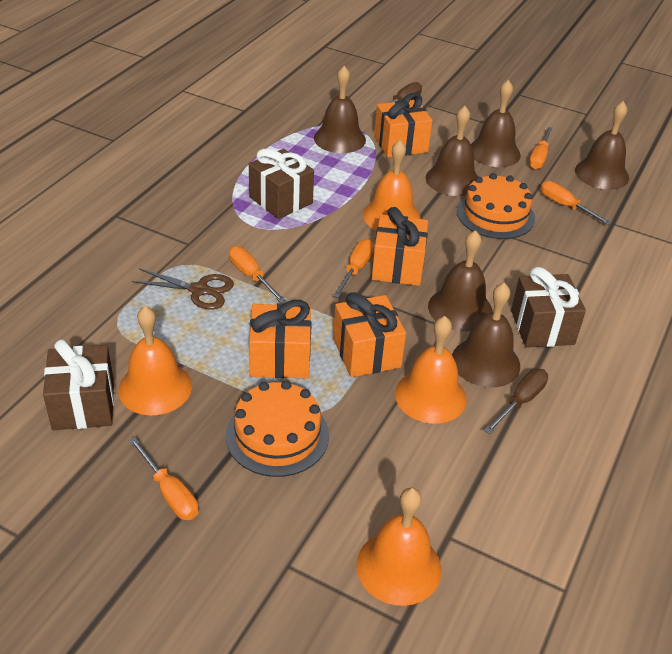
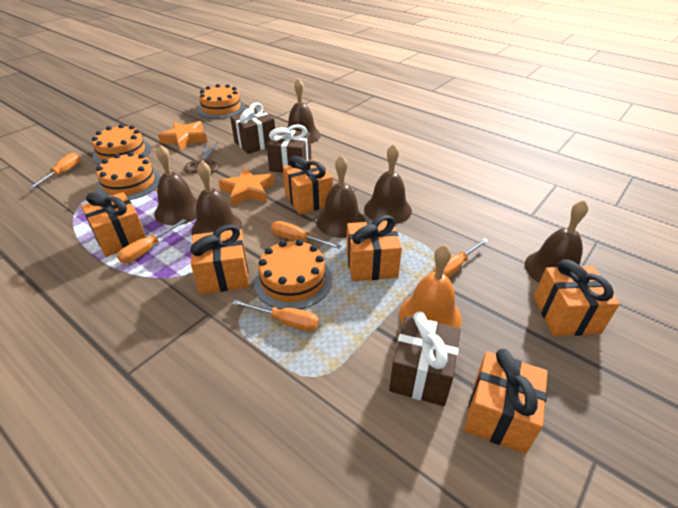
brown screwdriver: 2 -> 0
orange bell: 4 -> 1
orange cake: 2 -> 4
orange gift: 4 -> 6
orange star: 0 -> 2

